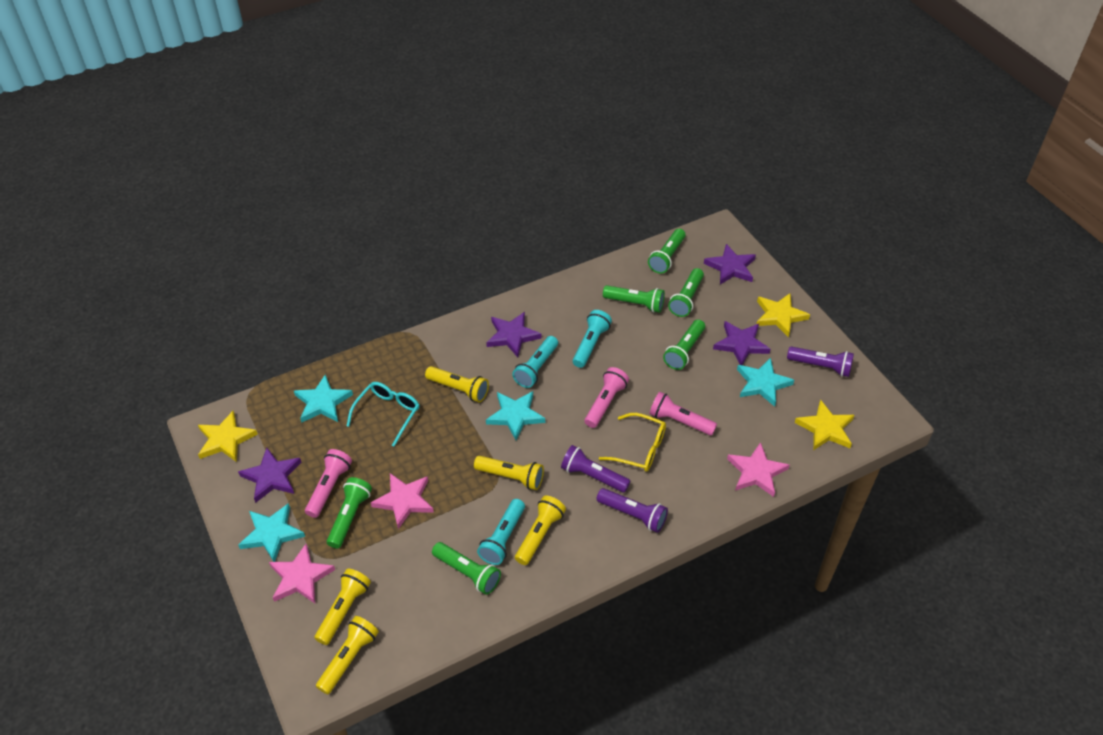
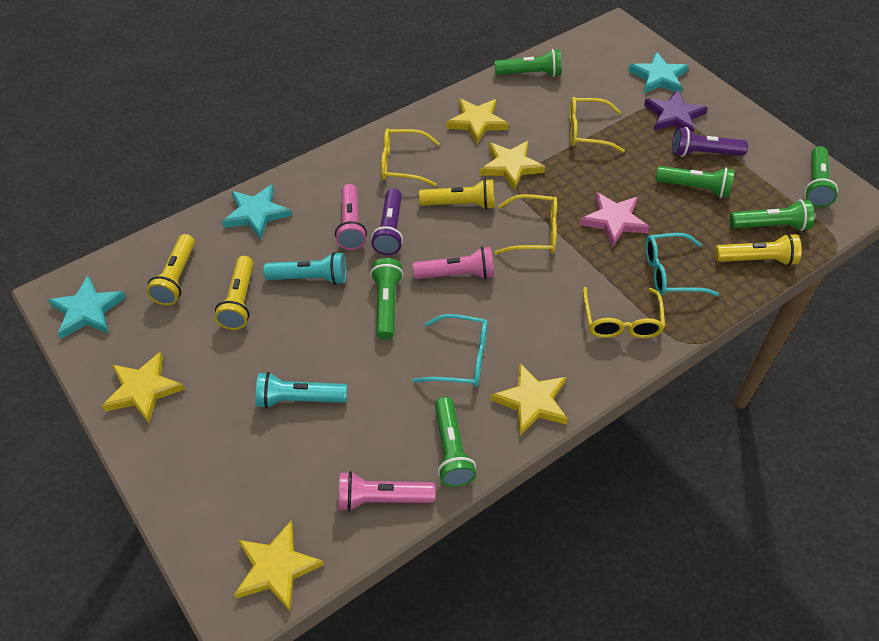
pink star: 3 -> 1
purple flashlight: 3 -> 2
purple star: 4 -> 1
turquoise flashlight: 3 -> 2
turquoise glasses: 1 -> 2
turquoise star: 4 -> 3
yellow flashlight: 5 -> 4
yellow glasses: 1 -> 4
yellow star: 3 -> 5

